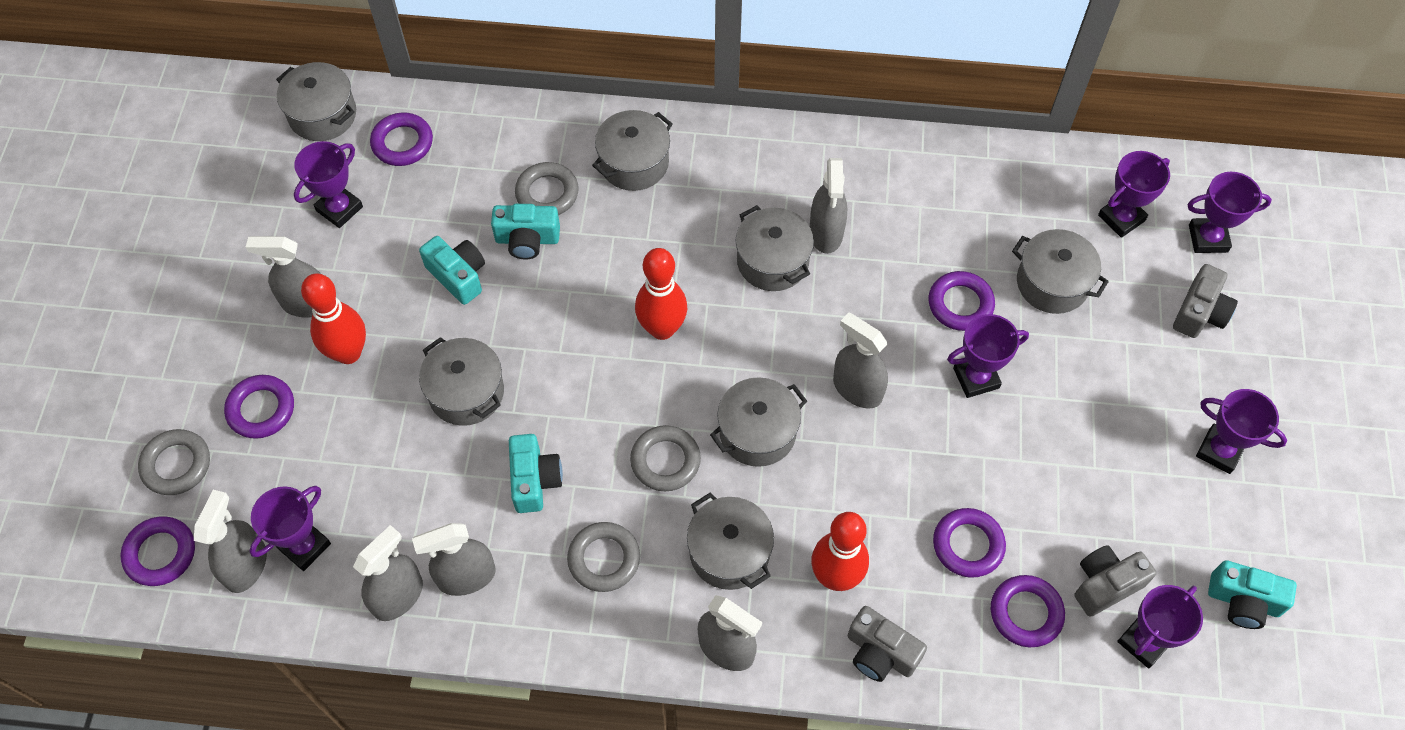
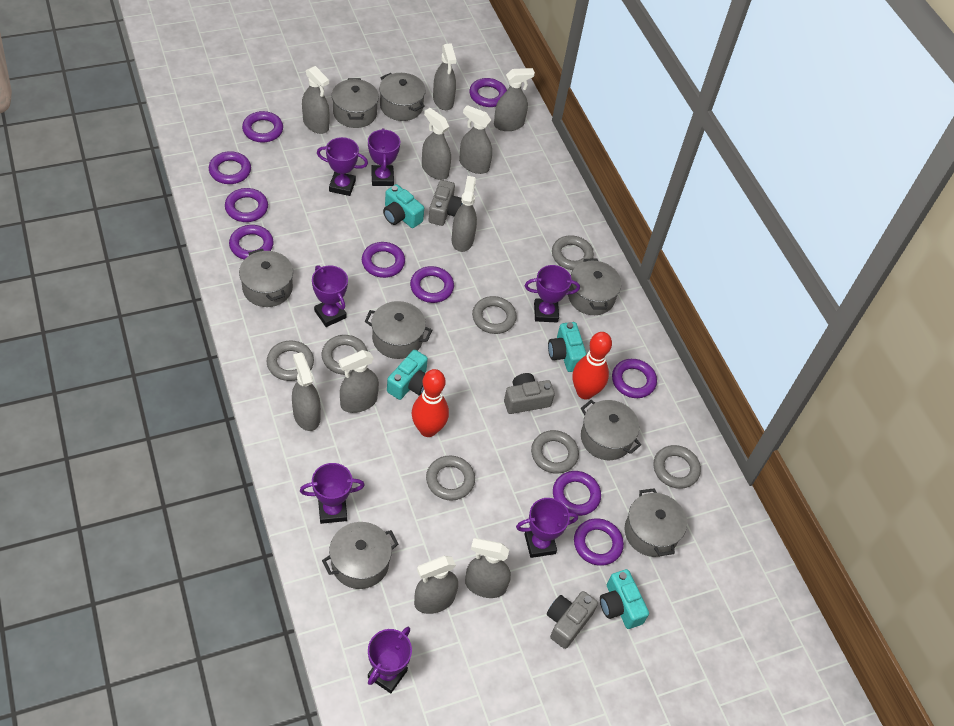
grey pot: 7 -> 8
grey ring: 4 -> 7
grey spray bottle: 7 -> 10
purple ring: 6 -> 10
red bowling pin: 3 -> 2

